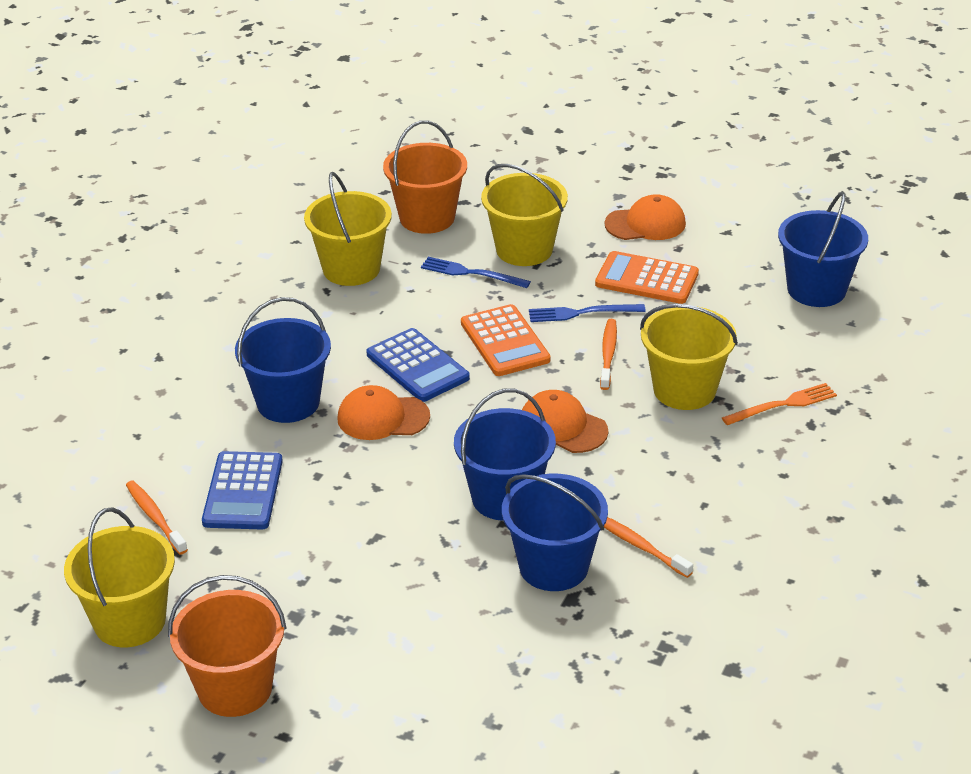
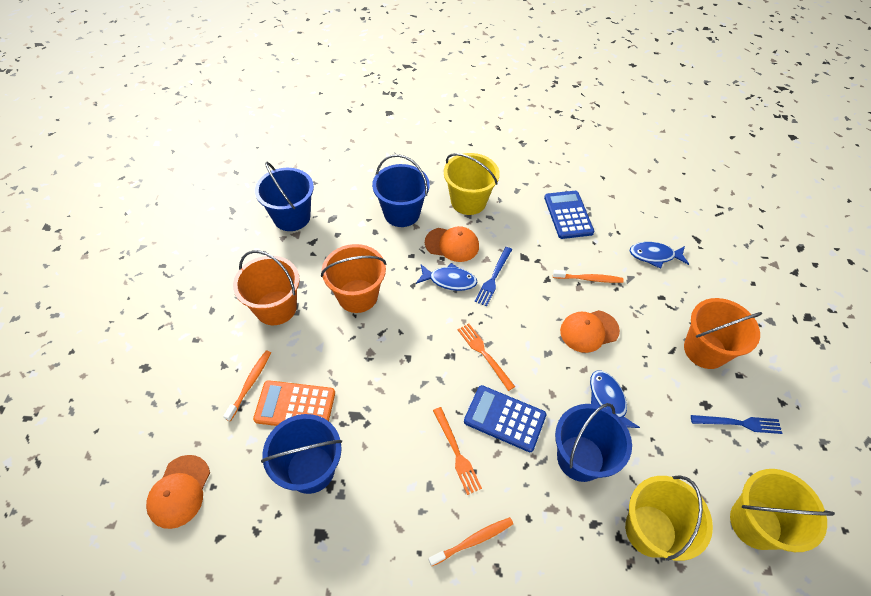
blue fish: 0 -> 3
orange bucket: 2 -> 3
orange calculator: 2 -> 1
orange fork: 1 -> 2
yellow bucket: 4 -> 3

